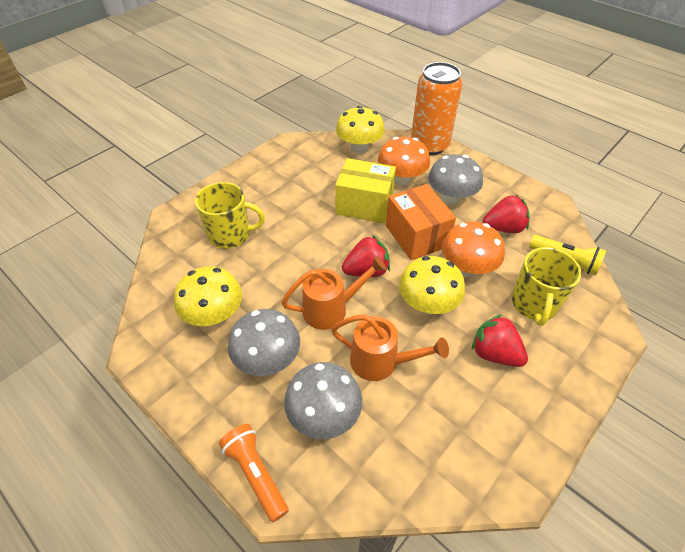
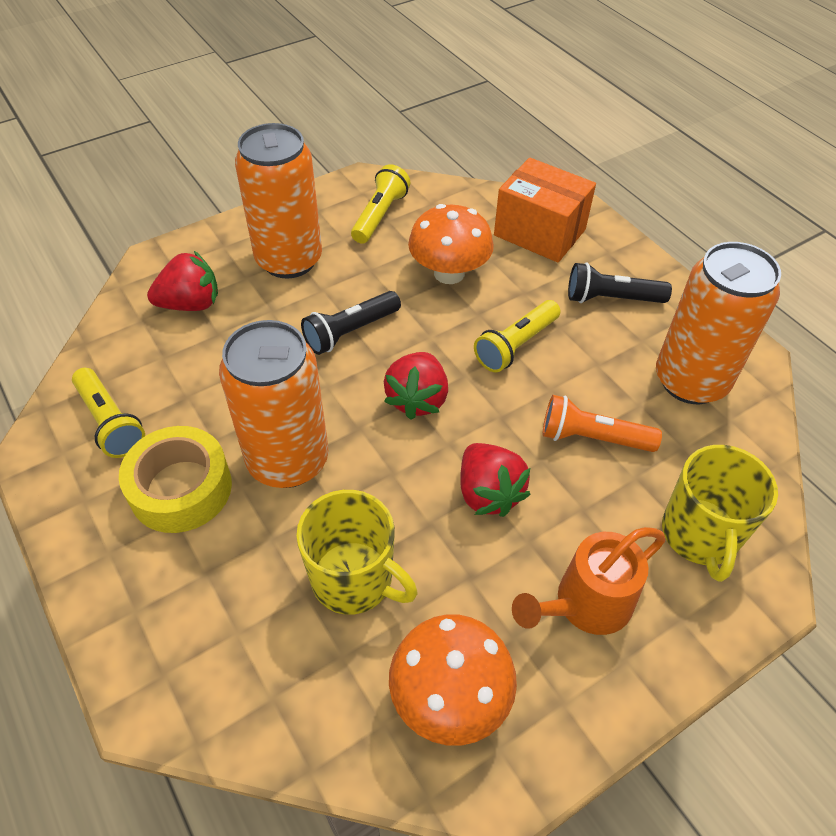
black flashlight: 0 -> 2
grey mushroom: 3 -> 0
orange can: 1 -> 3
orange watering can: 2 -> 1
yellow box: 1 -> 0
yellow flashlight: 1 -> 3
yellow mushroom: 3 -> 0
yellow tape: 0 -> 1

